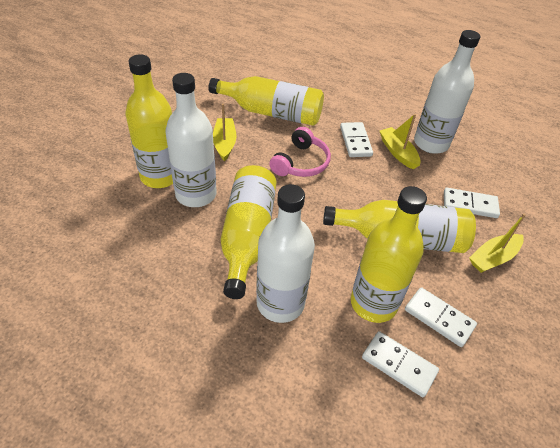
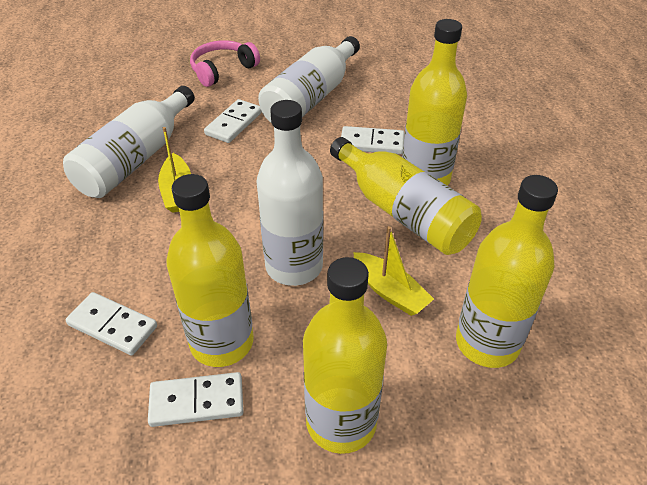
yellow boat: 3 -> 2

